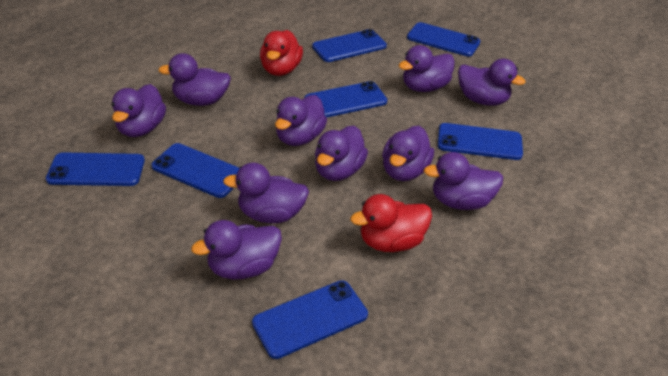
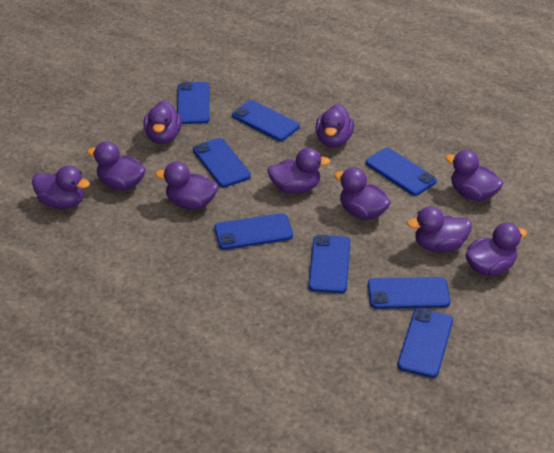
blue phone: 7 -> 8
red duck: 2 -> 0

